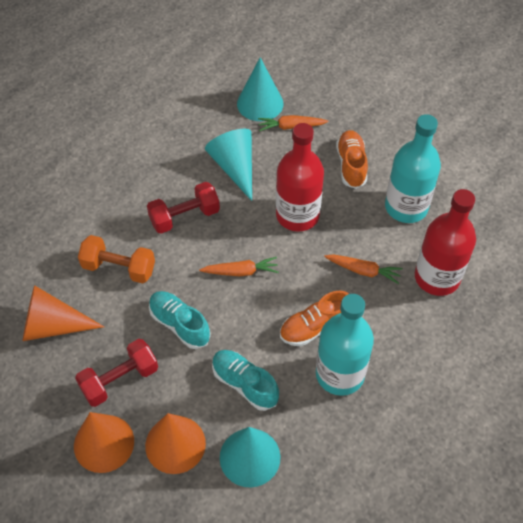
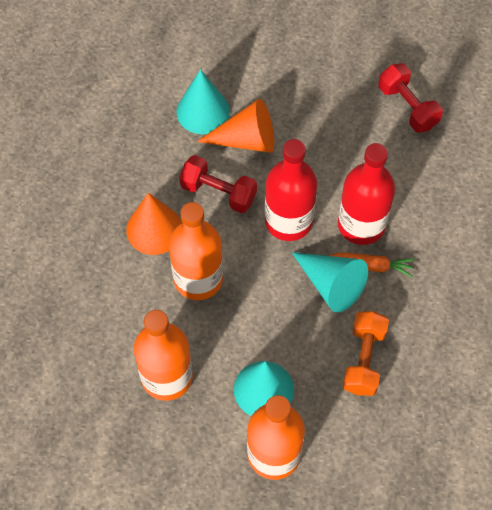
orange bottle: 0 -> 3
orange carrot: 3 -> 1
orange cone: 3 -> 2
orange shoe: 2 -> 0
turquoise bottle: 2 -> 0
turquoise shoe: 2 -> 0

